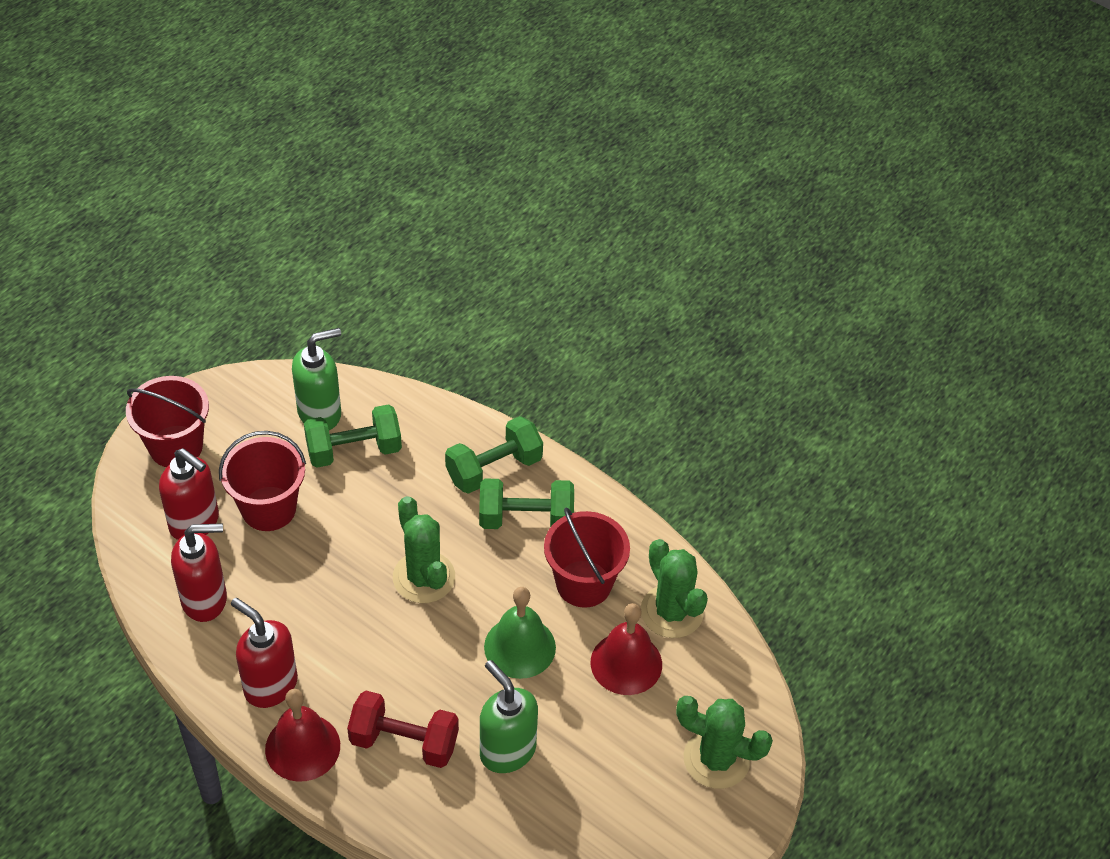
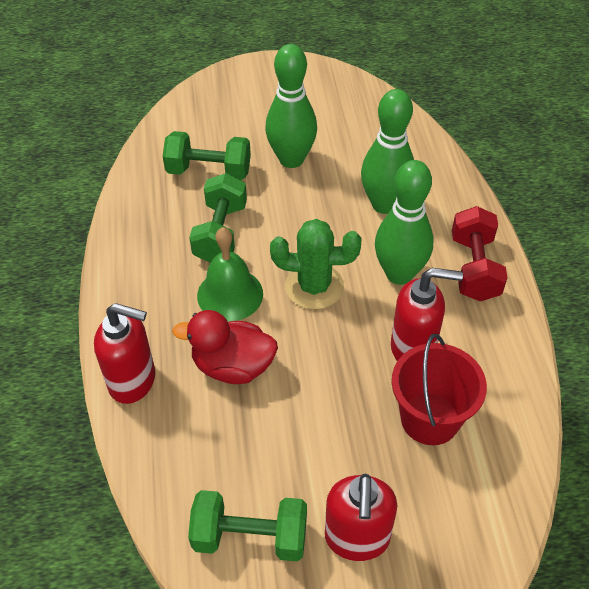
green bowling pin: 0 -> 3
green cactus: 3 -> 1
green soap dispenser: 2 -> 0
red bell: 2 -> 0
red bucket: 3 -> 1
red duck: 0 -> 1

